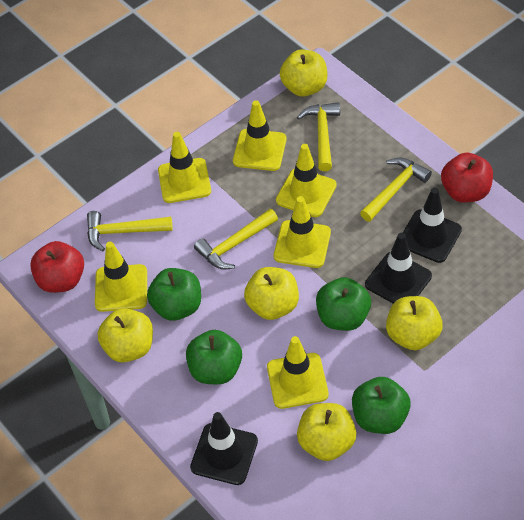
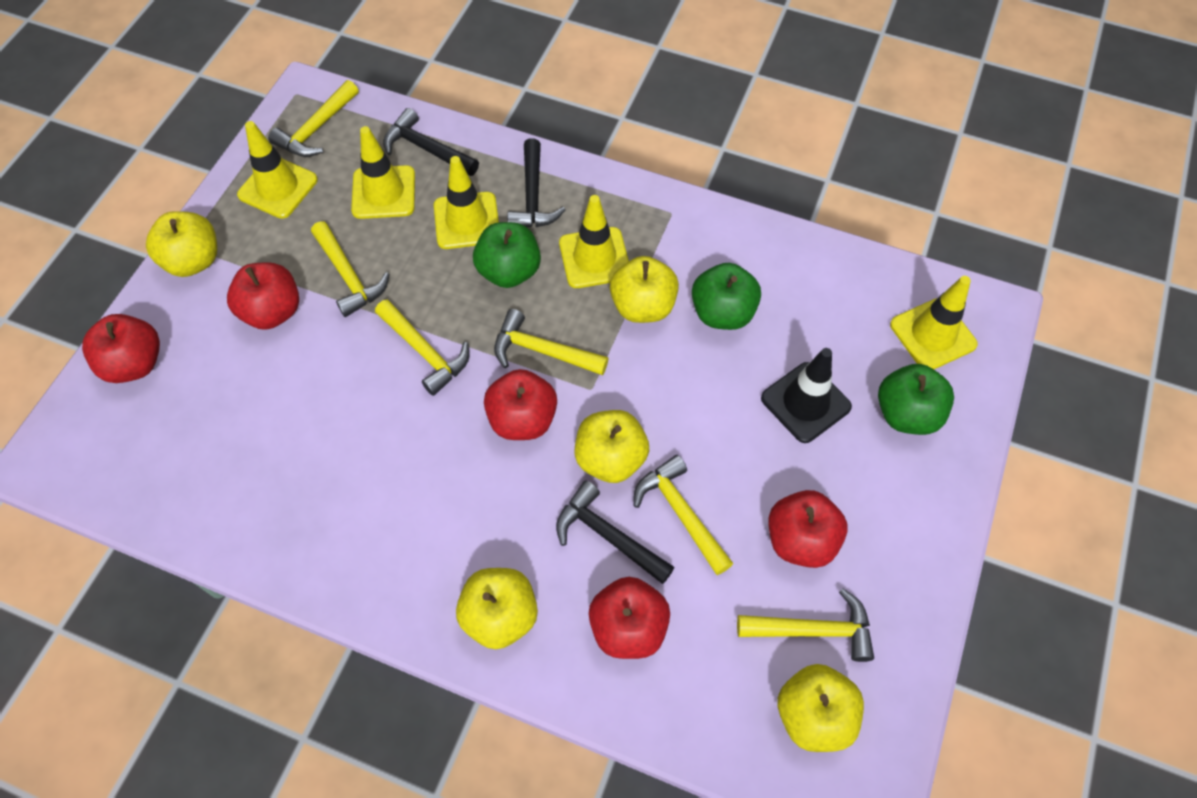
black hammer: 0 -> 3
black traffic cone: 3 -> 1
green apple: 4 -> 3
red apple: 2 -> 5
yellow hammer: 4 -> 6
yellow traffic cone: 6 -> 5

